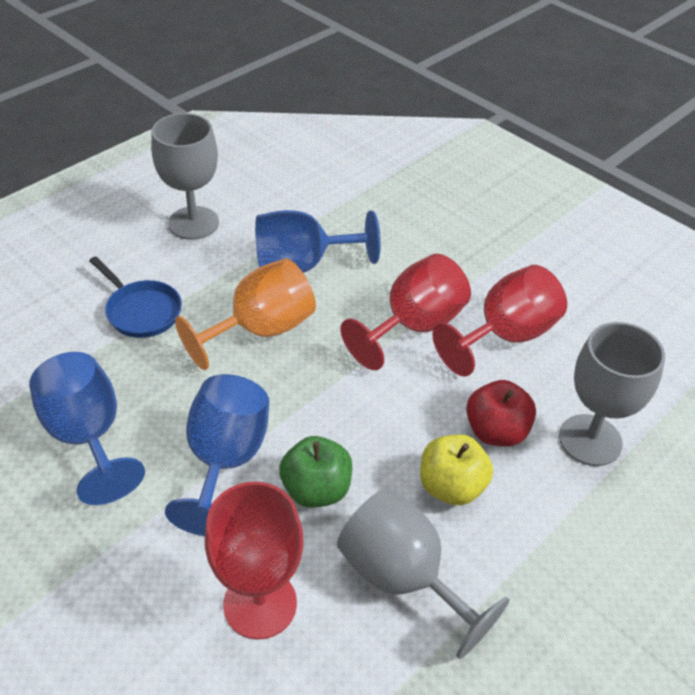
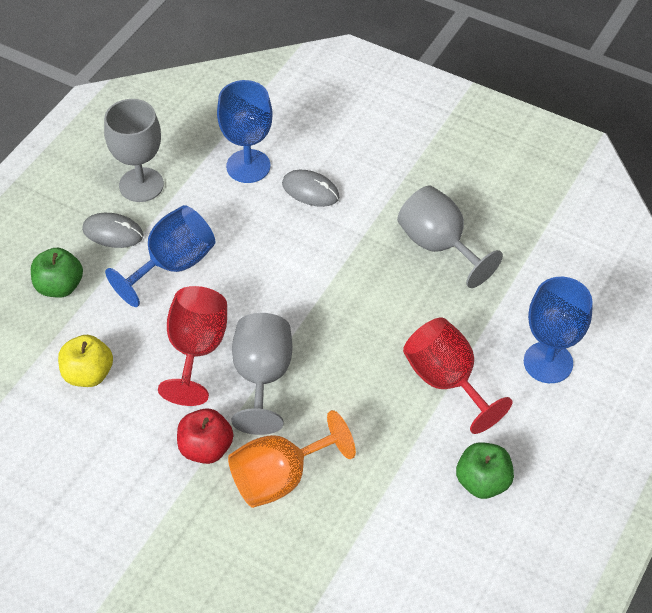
blue pan: 1 -> 0
green apple: 1 -> 2
grey mouse: 0 -> 2
red goblet: 3 -> 2

